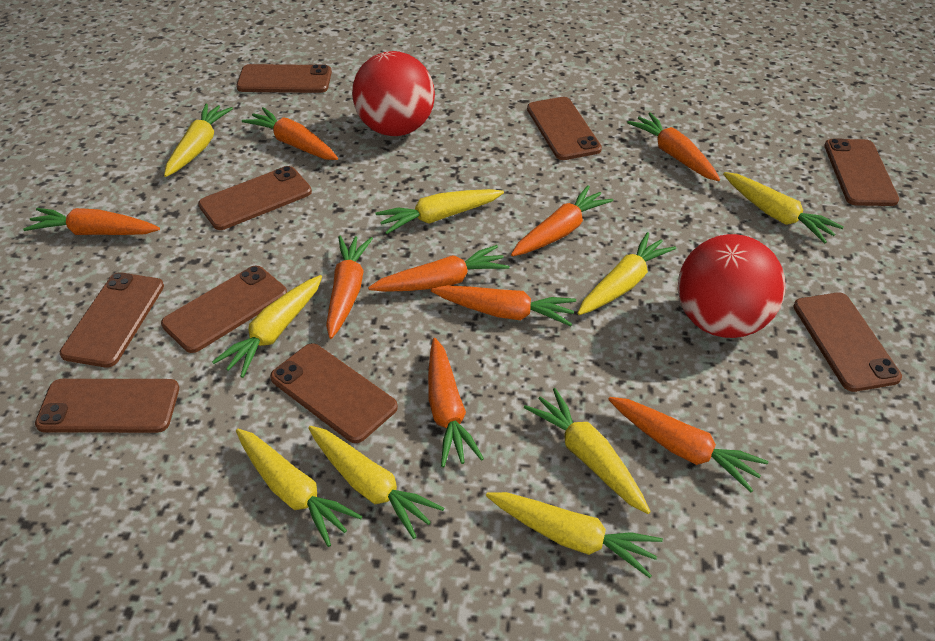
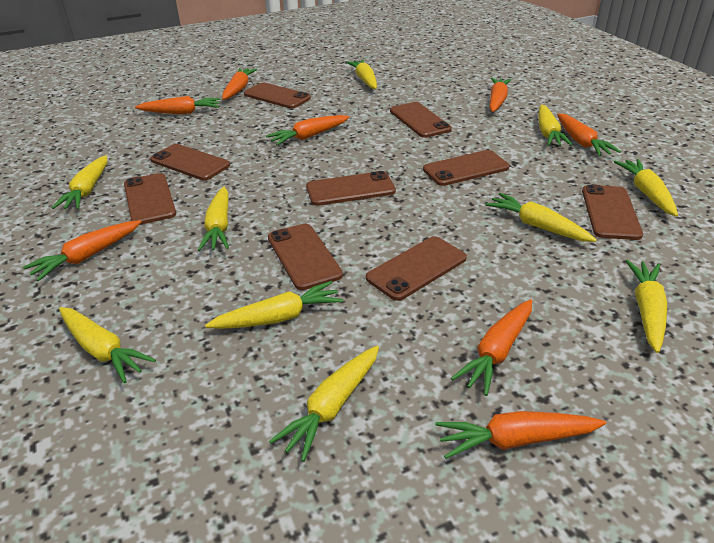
orange carrot: 9 -> 8
red ball: 2 -> 0
yellow carrot: 9 -> 10

